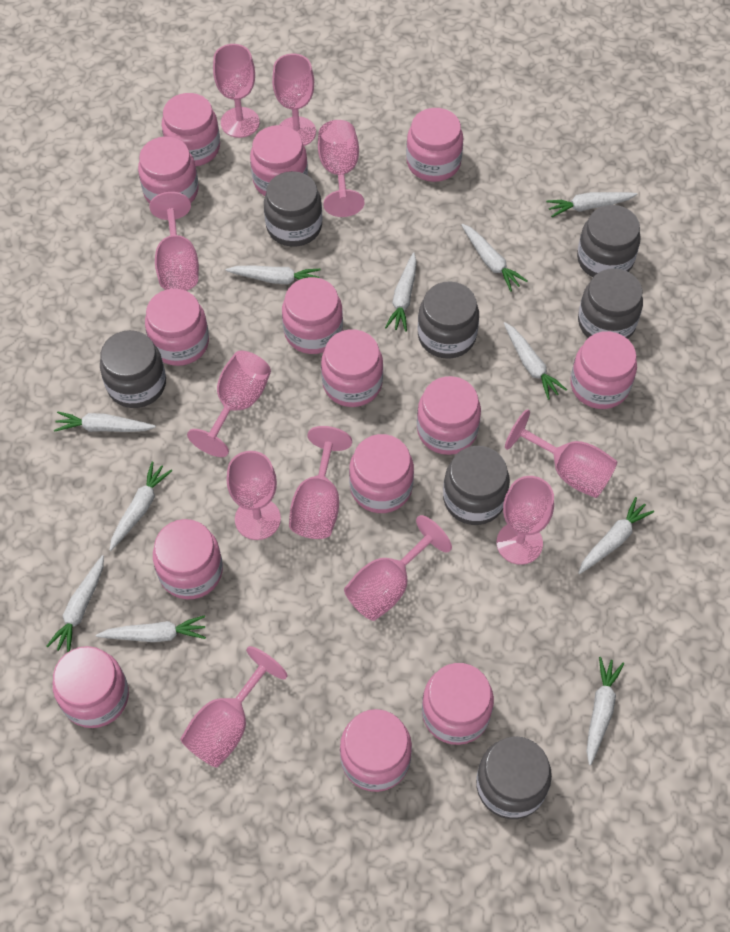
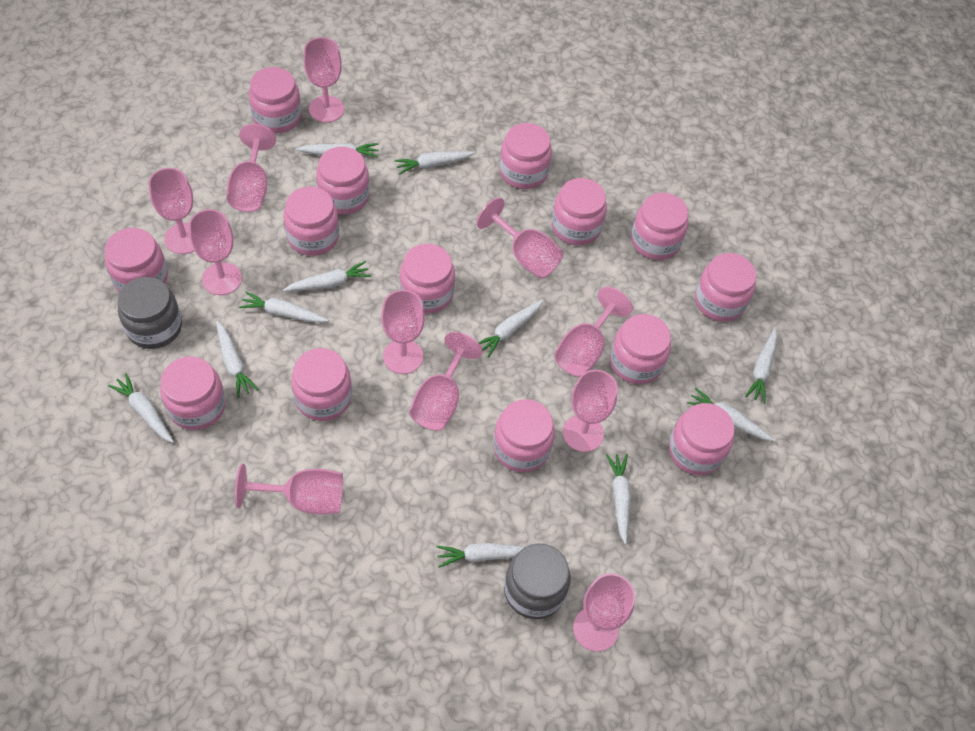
grey jar: 7 -> 2

